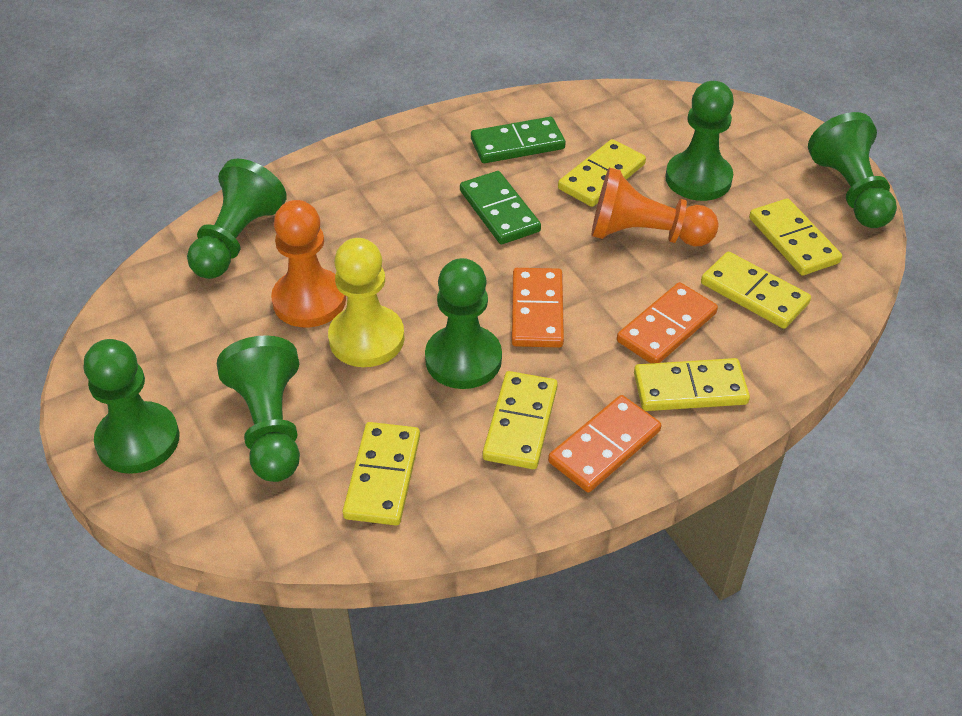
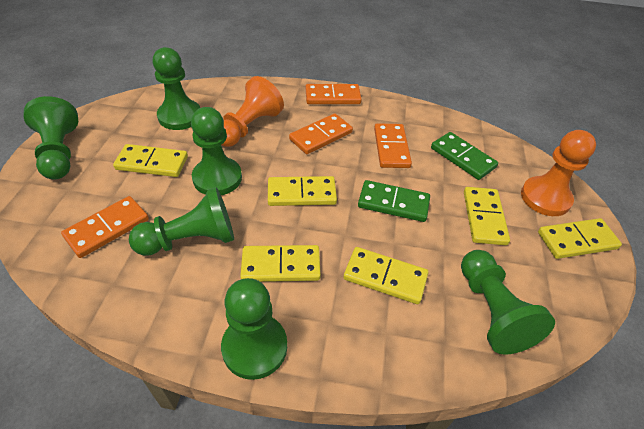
orange domino: 3 -> 4
yellow pawn: 1 -> 0

